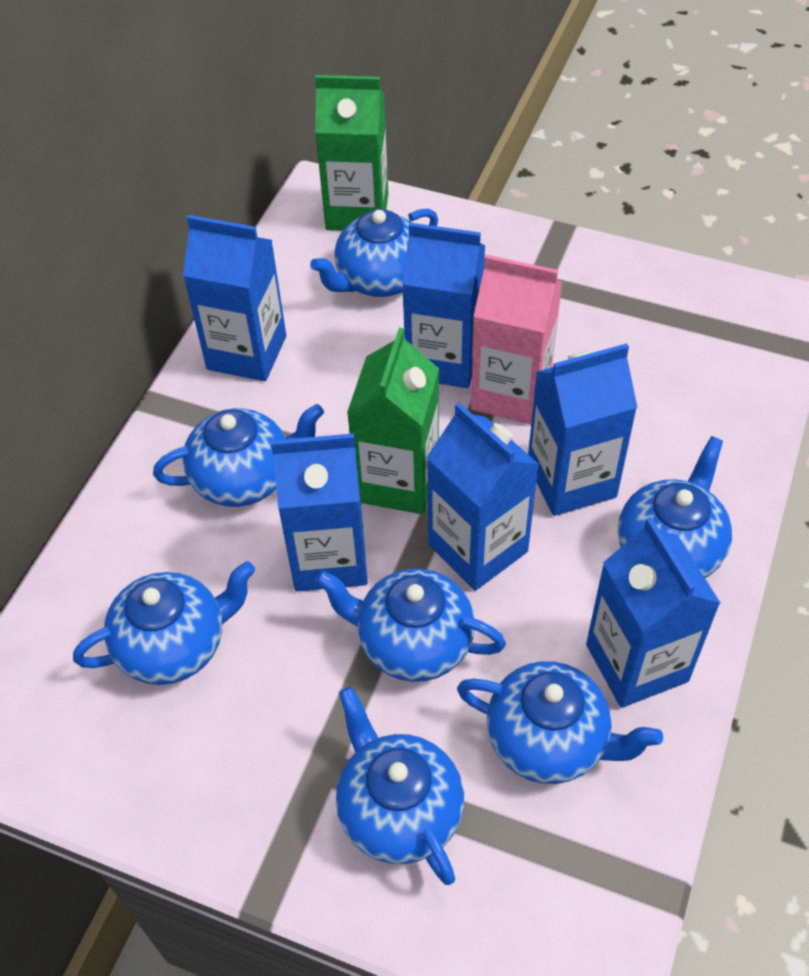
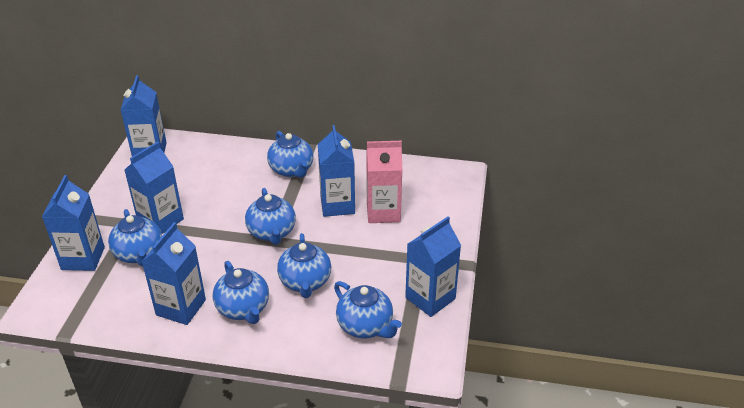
blue teapot: 7 -> 6
green carton: 2 -> 0

